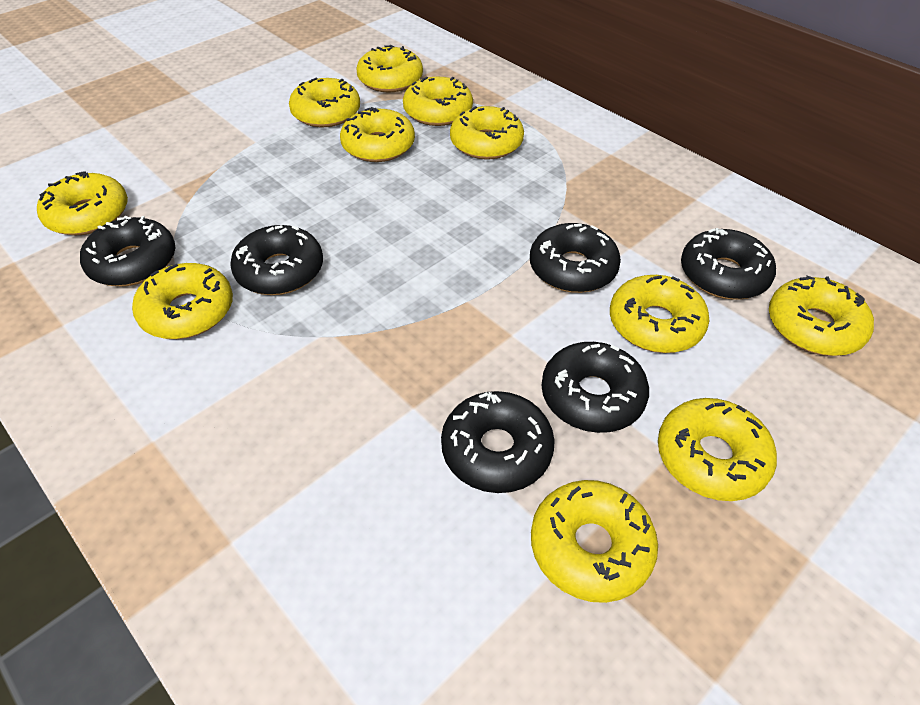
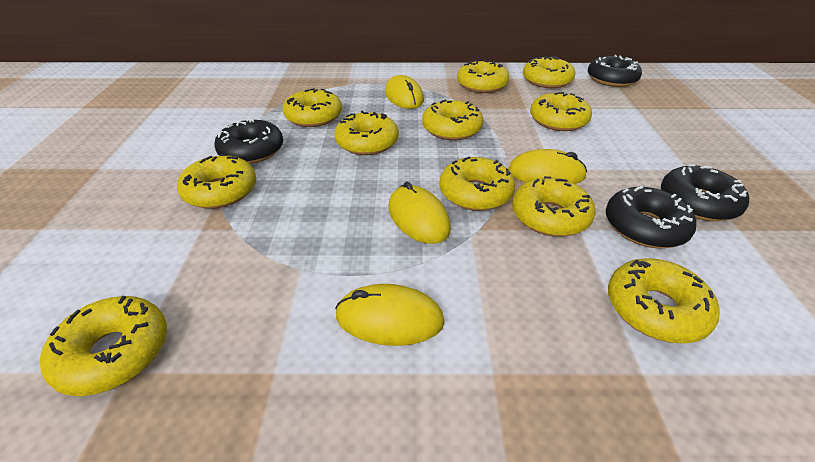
black donut: 6 -> 4
yellow mouse: 0 -> 4

